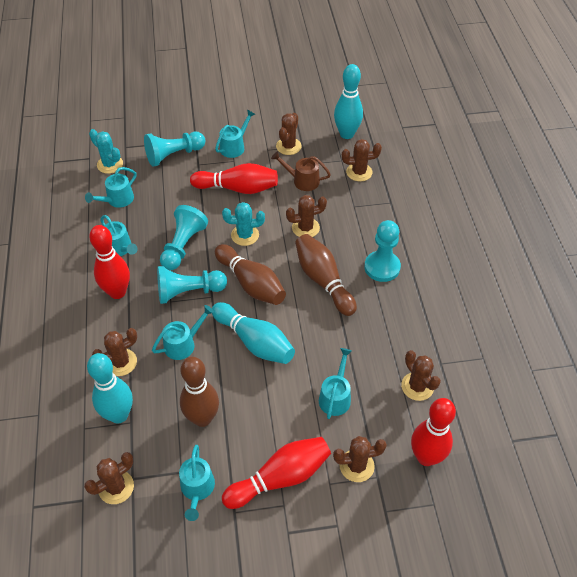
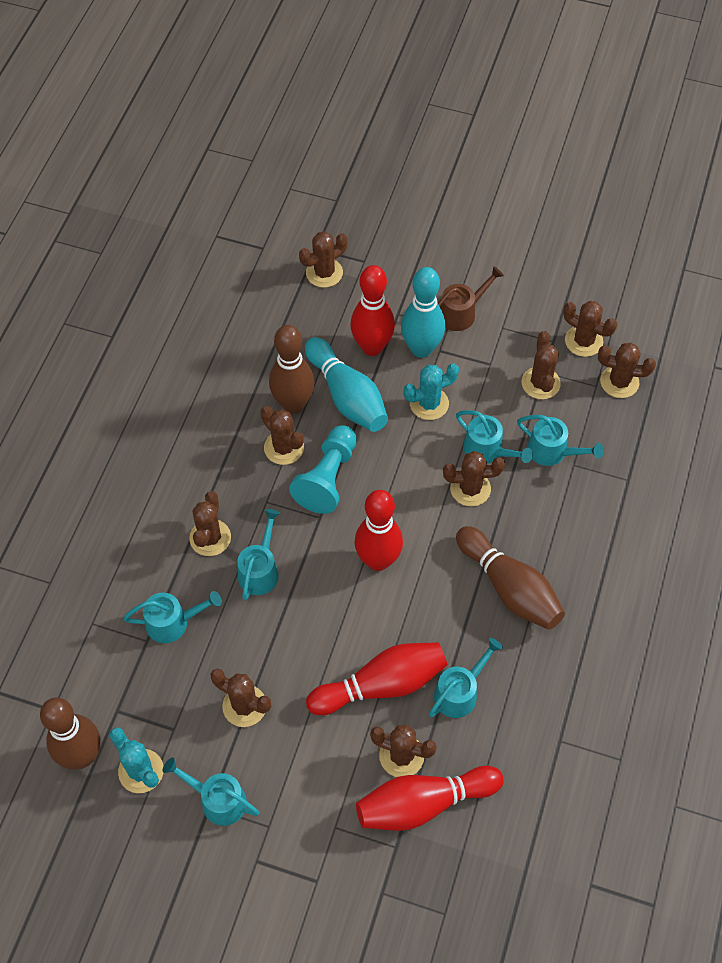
brown cactus: 7 -> 9
turquoise bowling pin: 3 -> 2
turquoise pawn: 4 -> 1

